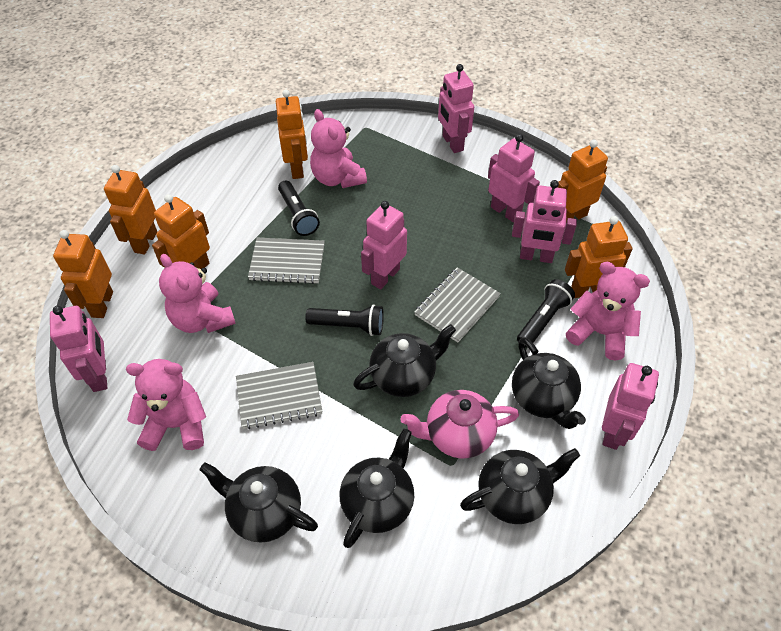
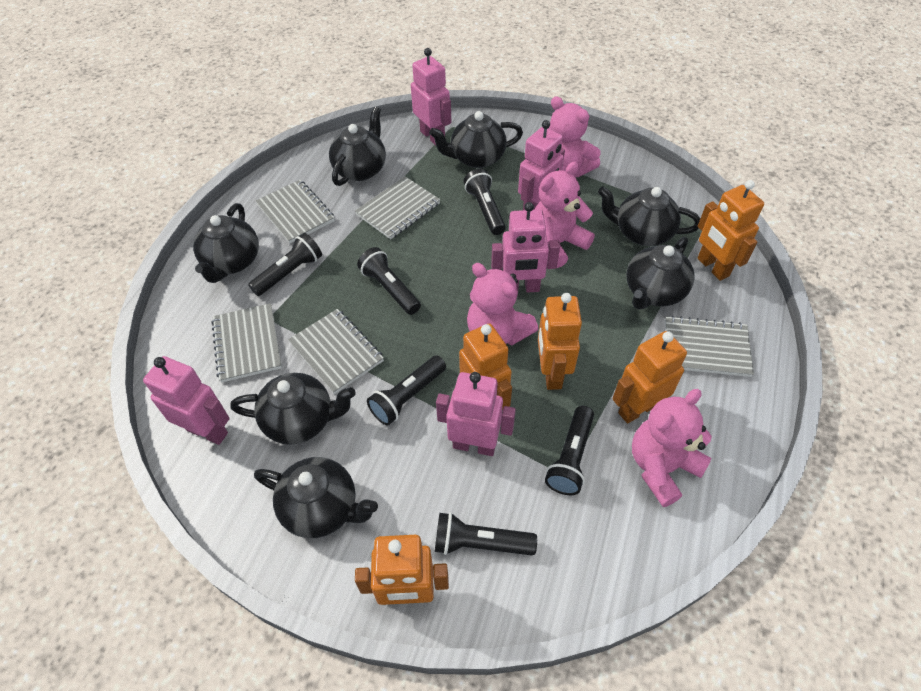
black flashlight: 3 -> 6
black teapot: 5 -> 7
grey notebook: 3 -> 5
orange robot: 6 -> 5
pink robot: 6 -> 5
pink teapot: 1 -> 0

